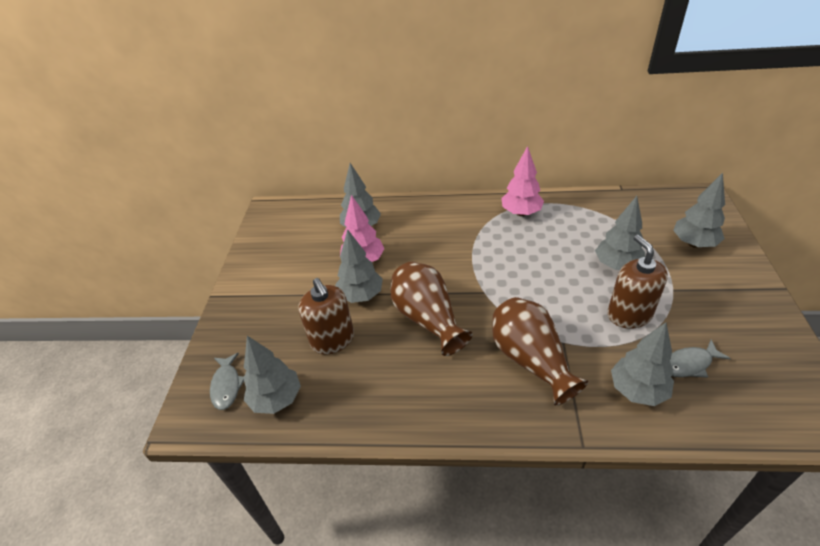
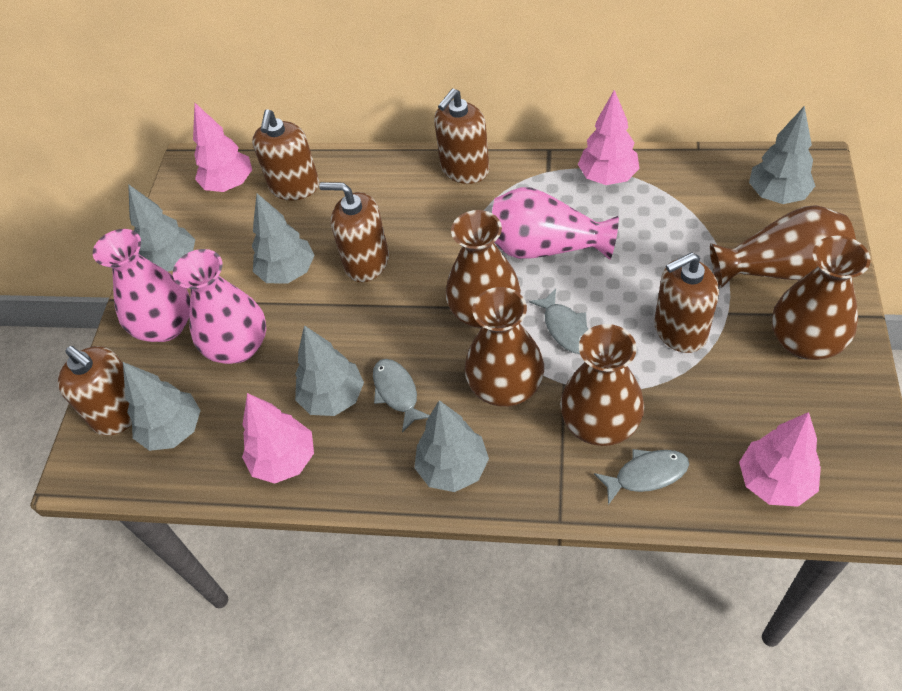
brown soap dispenser: 2 -> 5
brown vase: 2 -> 5
grey fish: 2 -> 3
pink tree: 2 -> 4
pink vase: 0 -> 3

